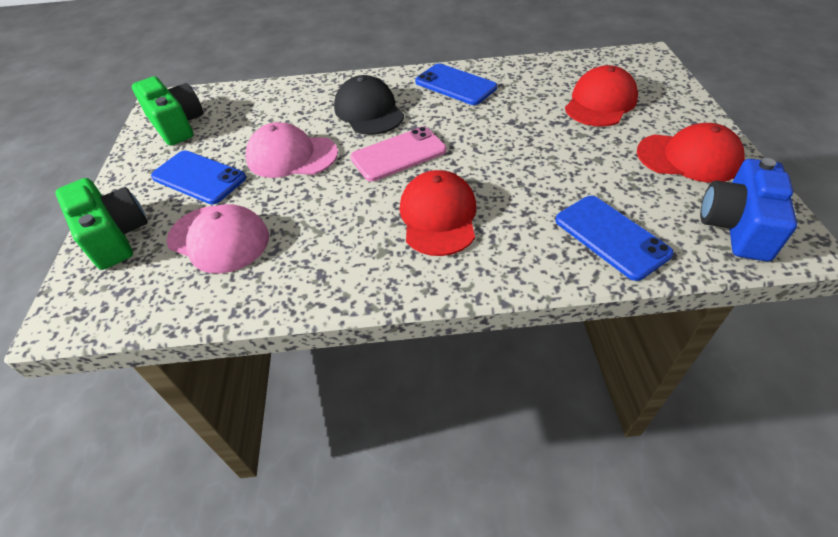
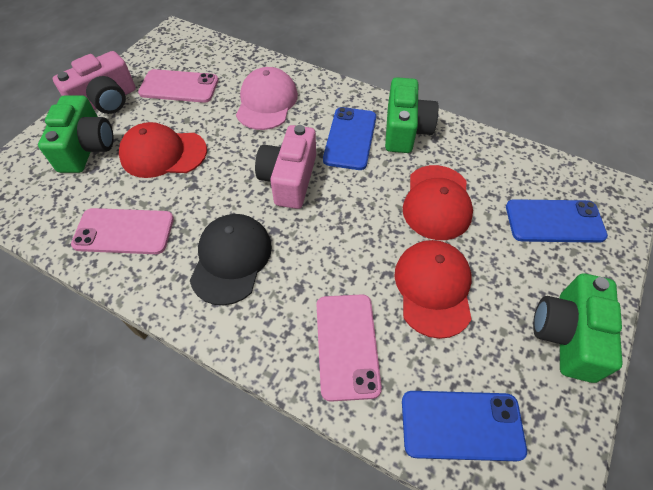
blue camera: 1 -> 0
green camera: 2 -> 3
pink camera: 0 -> 2
pink cap: 2 -> 1
pink phone: 1 -> 3

